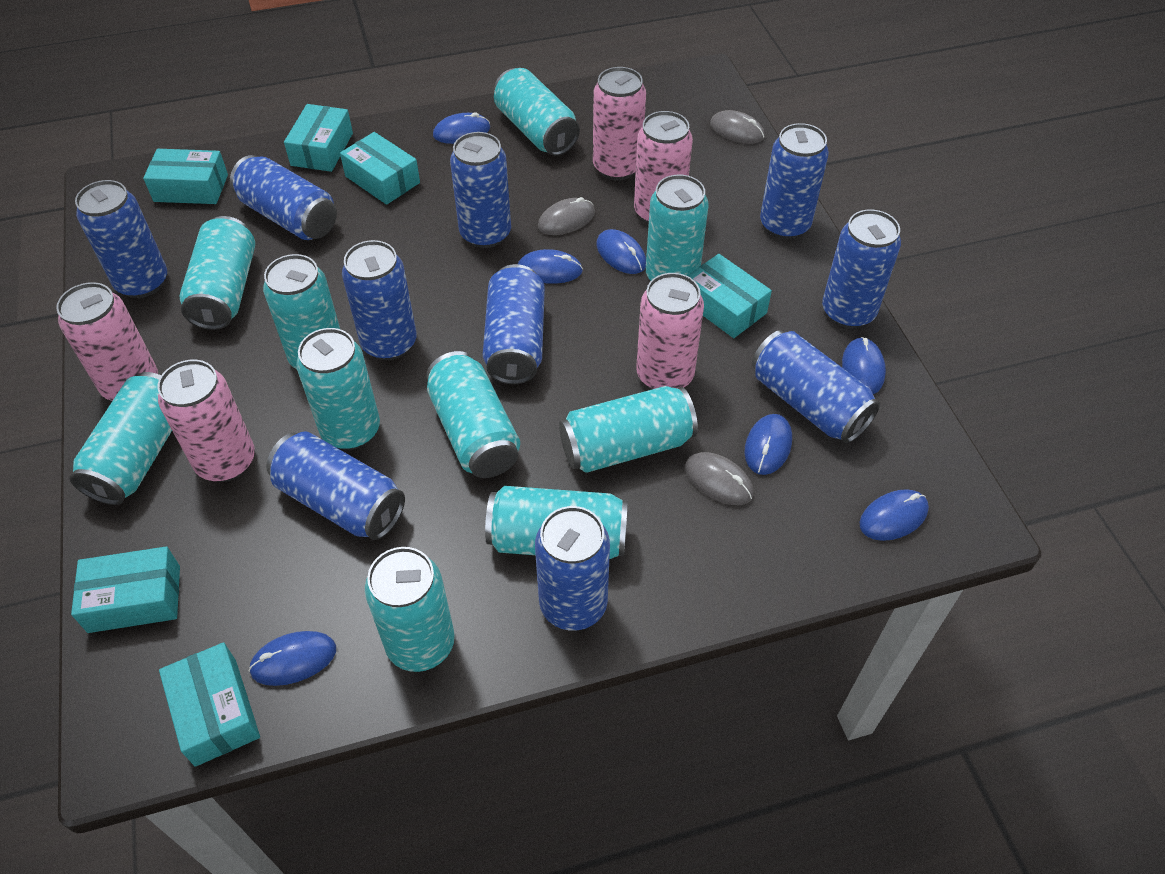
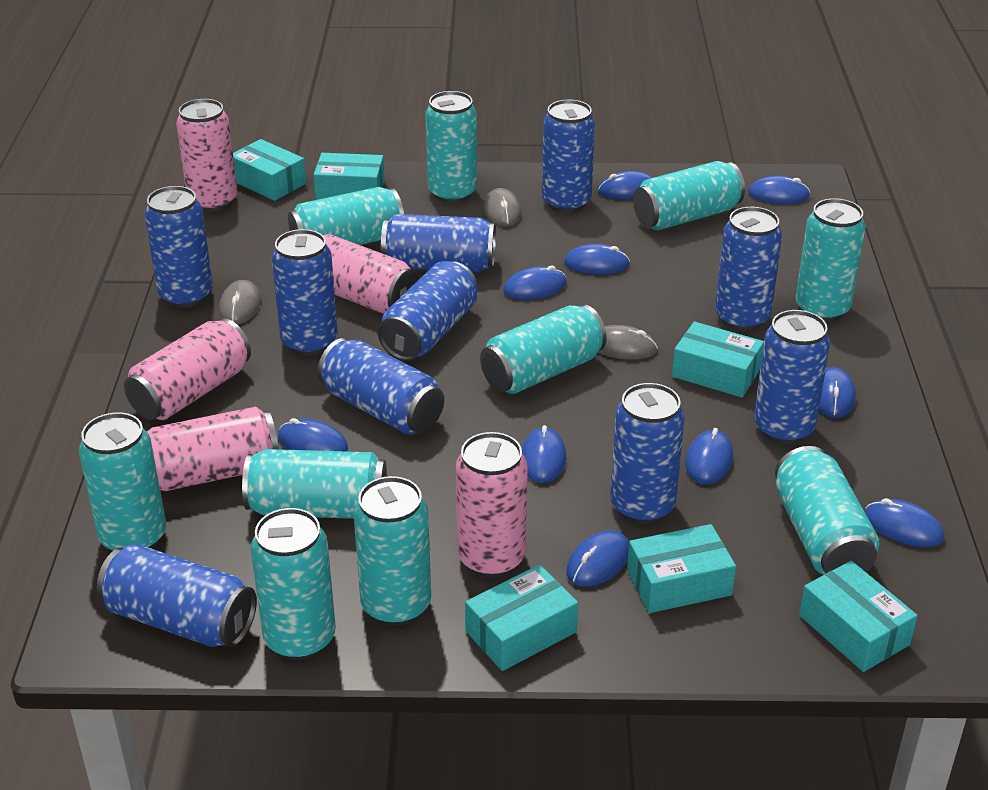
blue mouse: 7 -> 10

